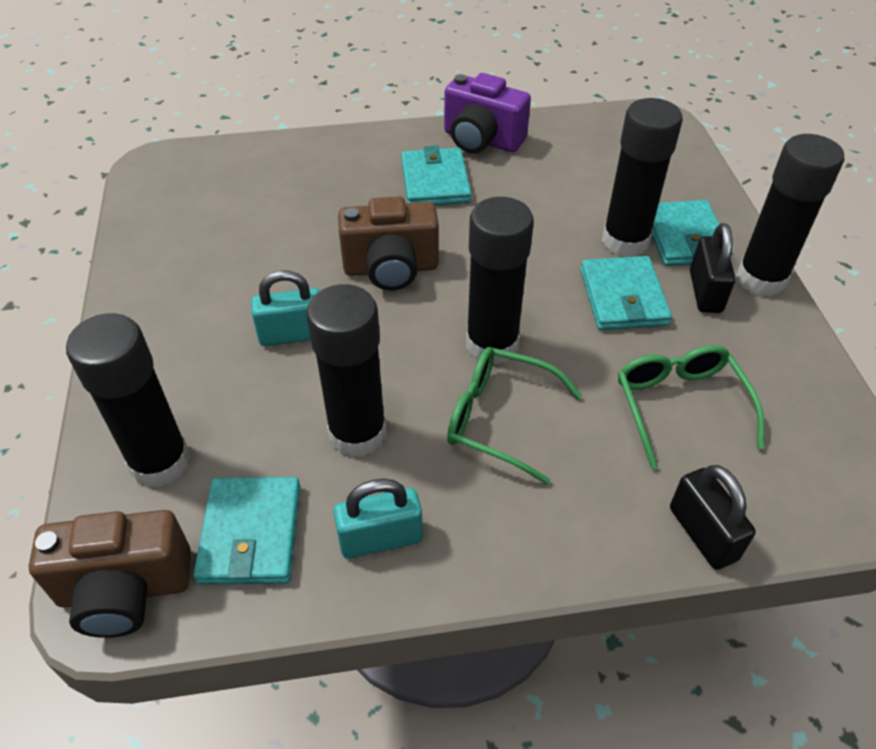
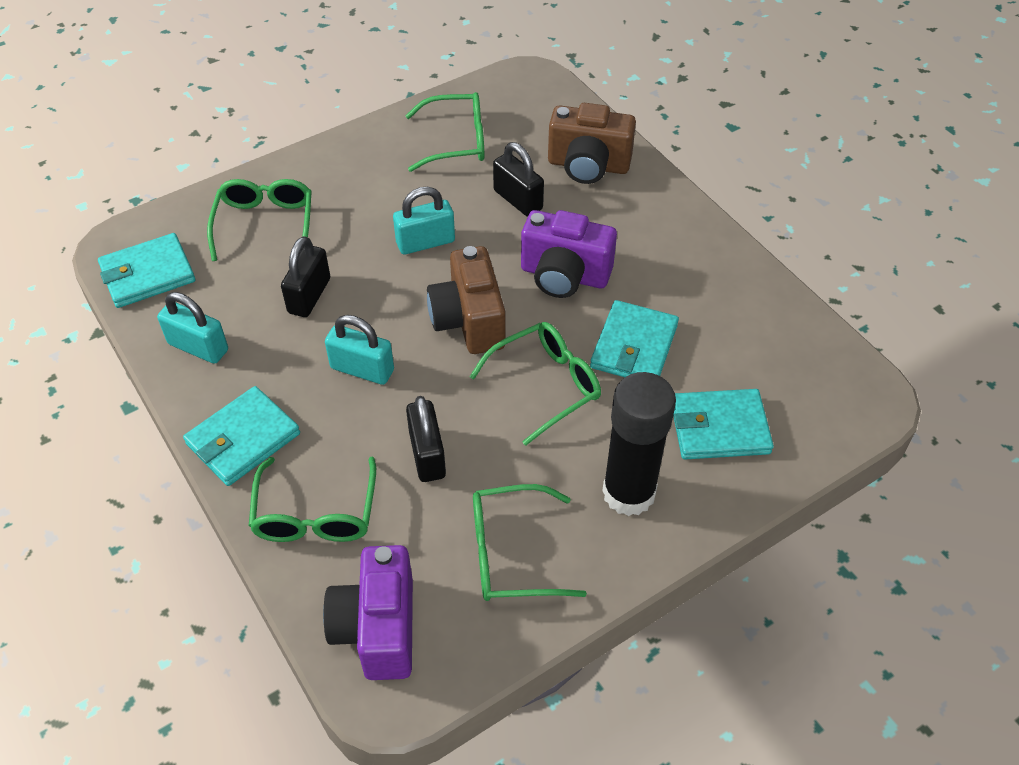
black glue stick: 5 -> 1
black padlock: 2 -> 3
green glasses: 2 -> 5
purple camera: 1 -> 2
turquoise padlock: 2 -> 3

